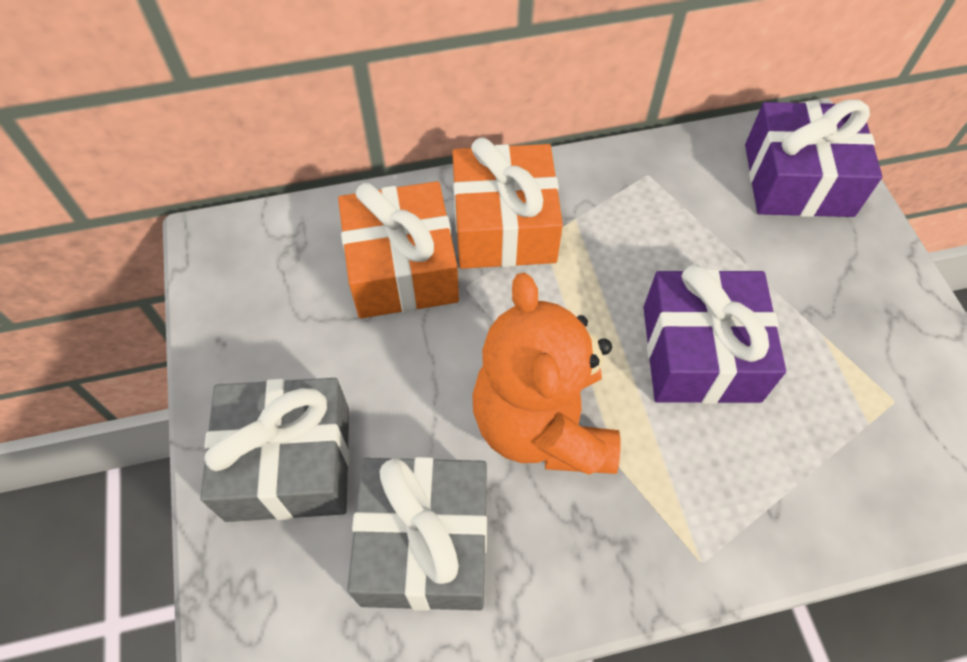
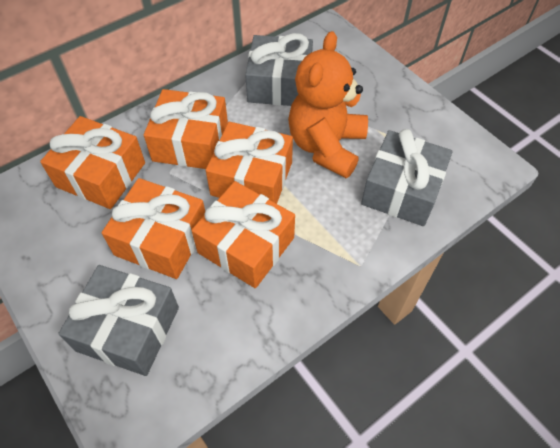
grey gift: 2 -> 3
orange gift: 2 -> 5
purple gift: 2 -> 0

